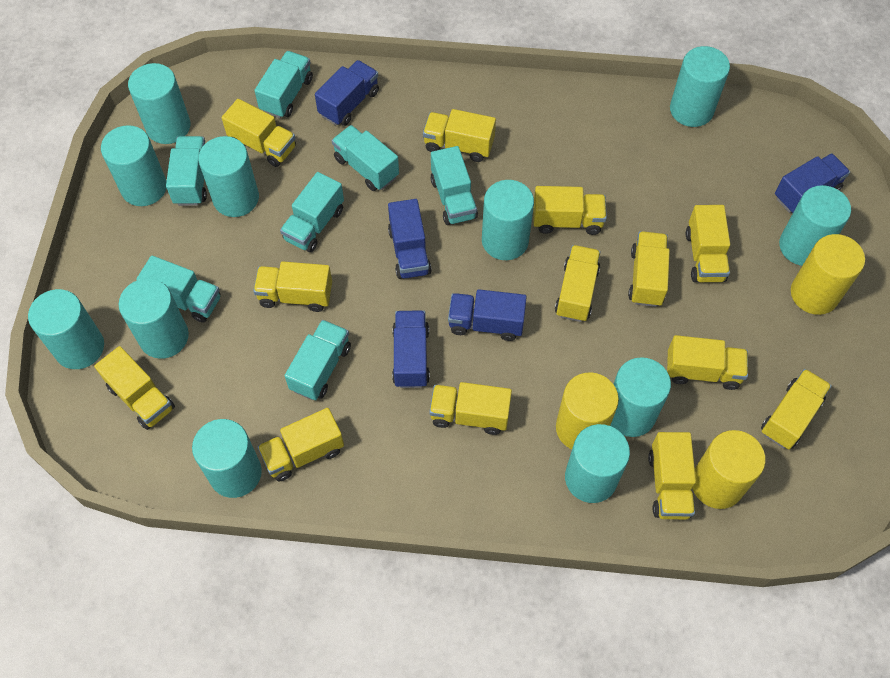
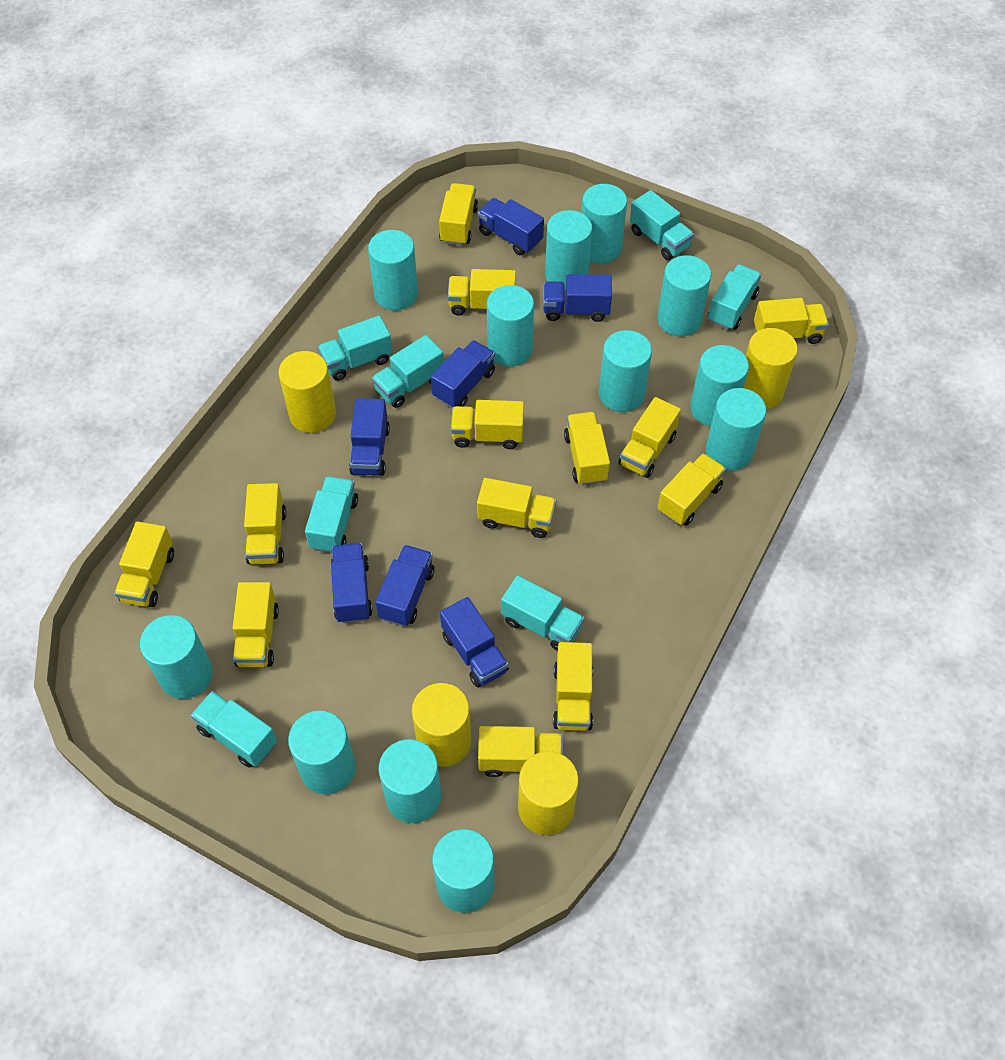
blue truck: 5 -> 7
turquoise cylinder: 11 -> 12
yellow cylinder: 3 -> 4

